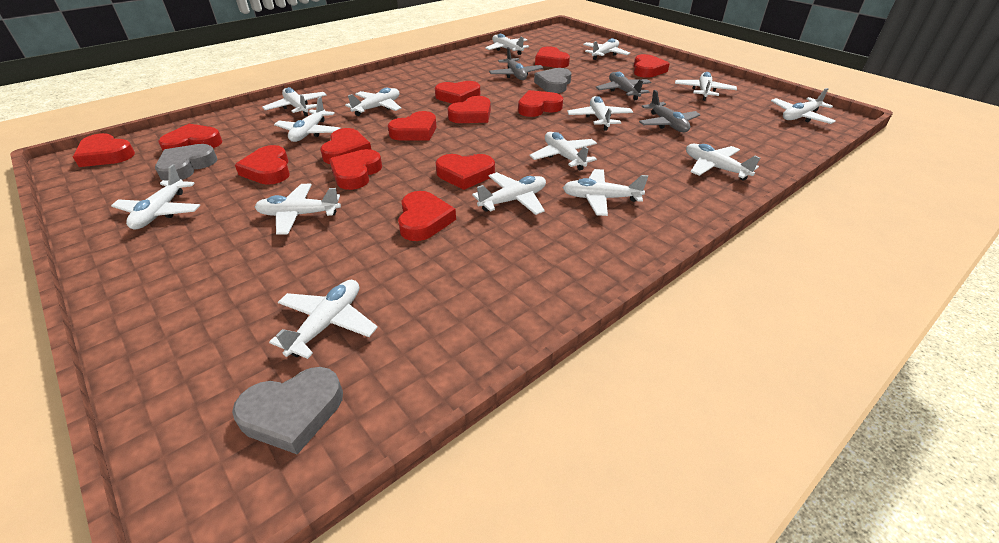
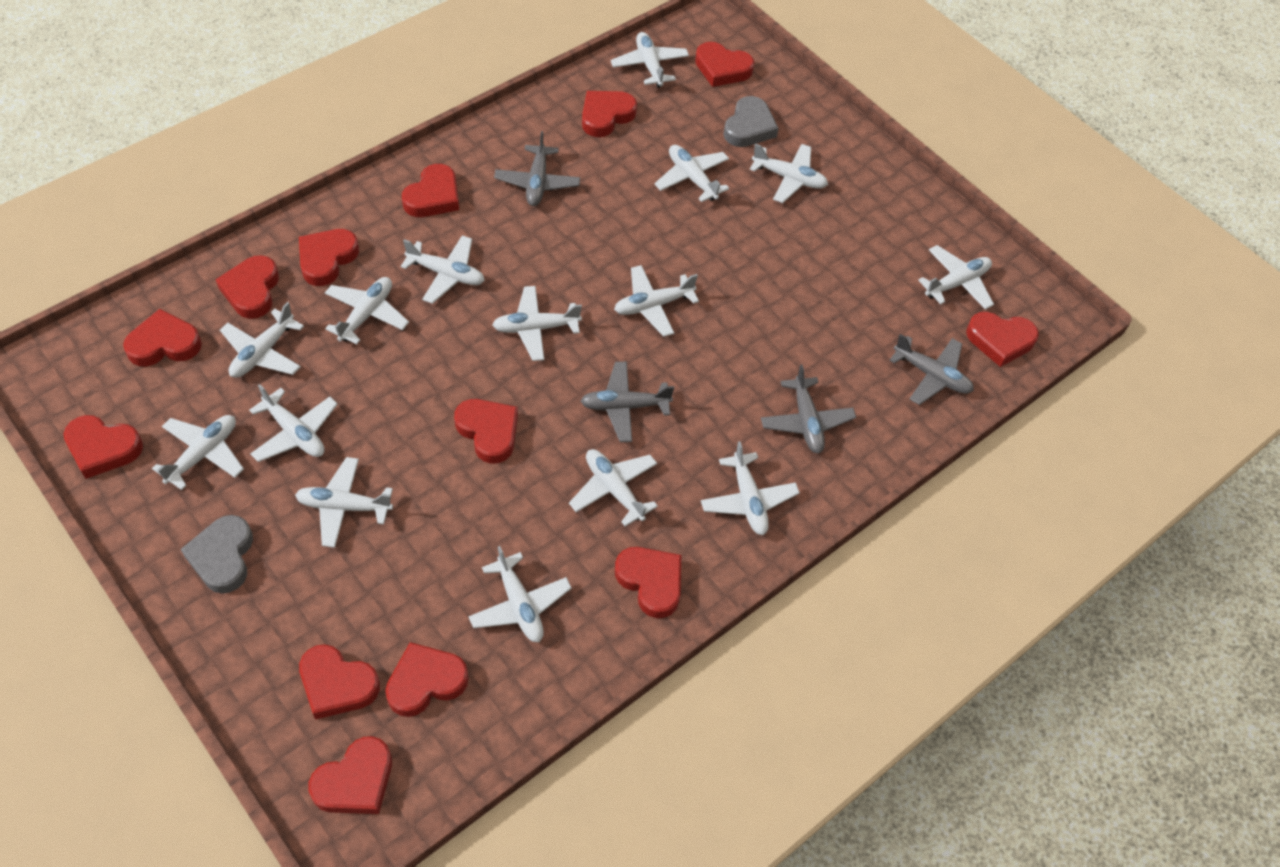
grey heart: 3 -> 2
grey plane: 3 -> 4

